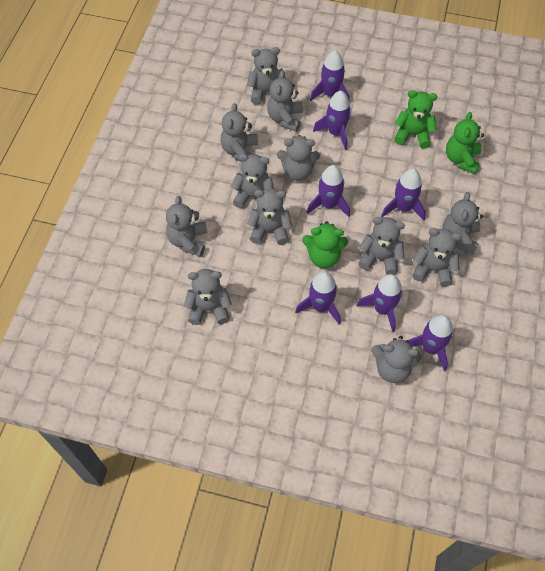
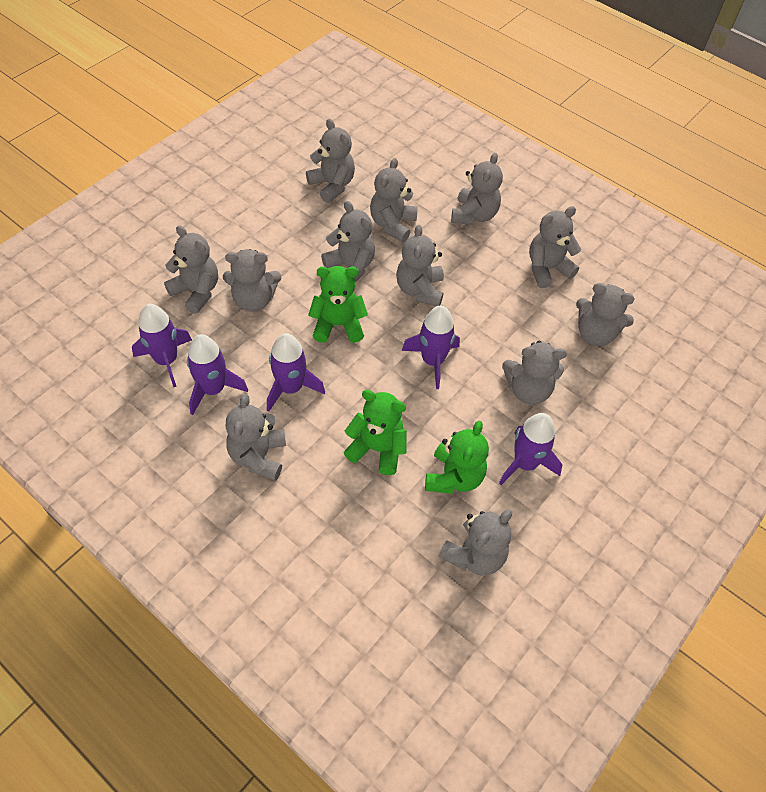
purple rocket: 7 -> 5

